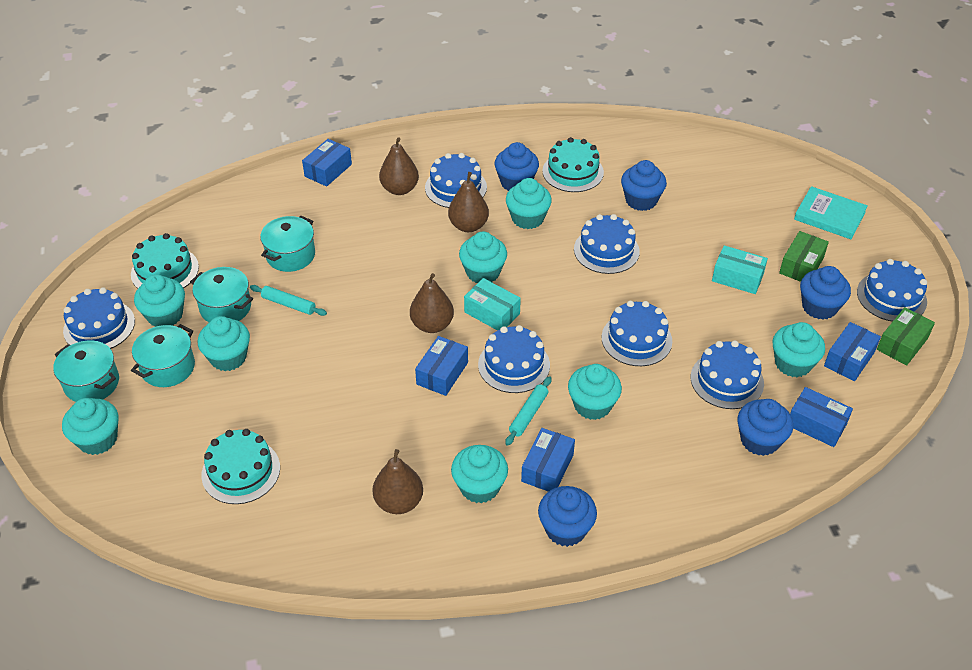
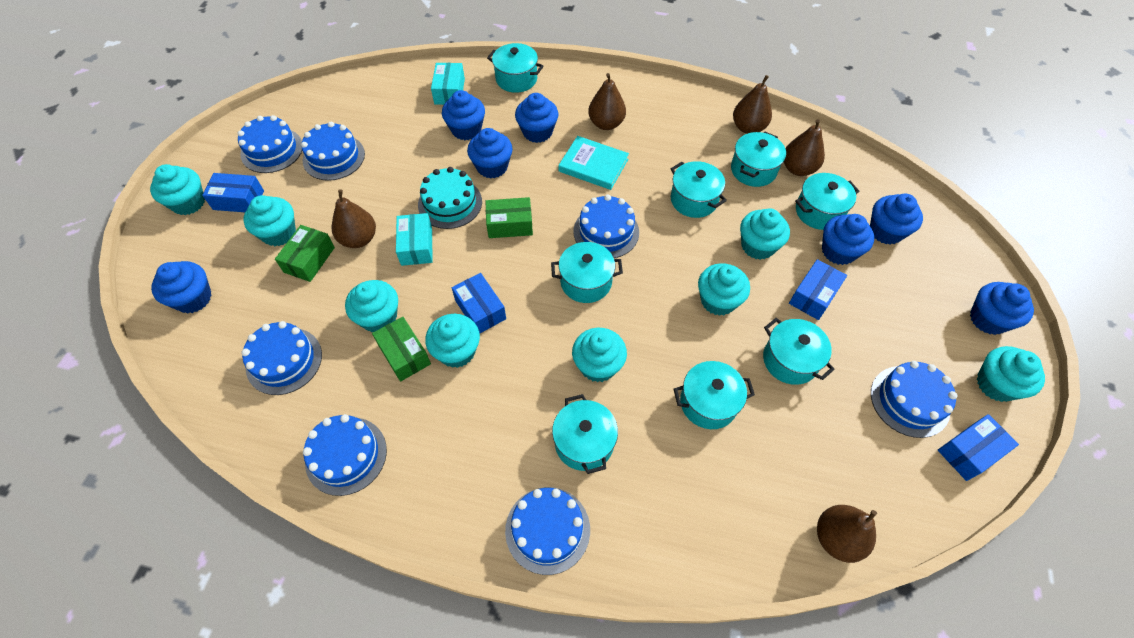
blue box: 5 -> 4
blue cupcake: 5 -> 7
brown pear: 4 -> 5
green box: 2 -> 3
turquoise cake: 3 -> 1
turquoise pot: 4 -> 8
turquoise rolling pin: 2 -> 0

